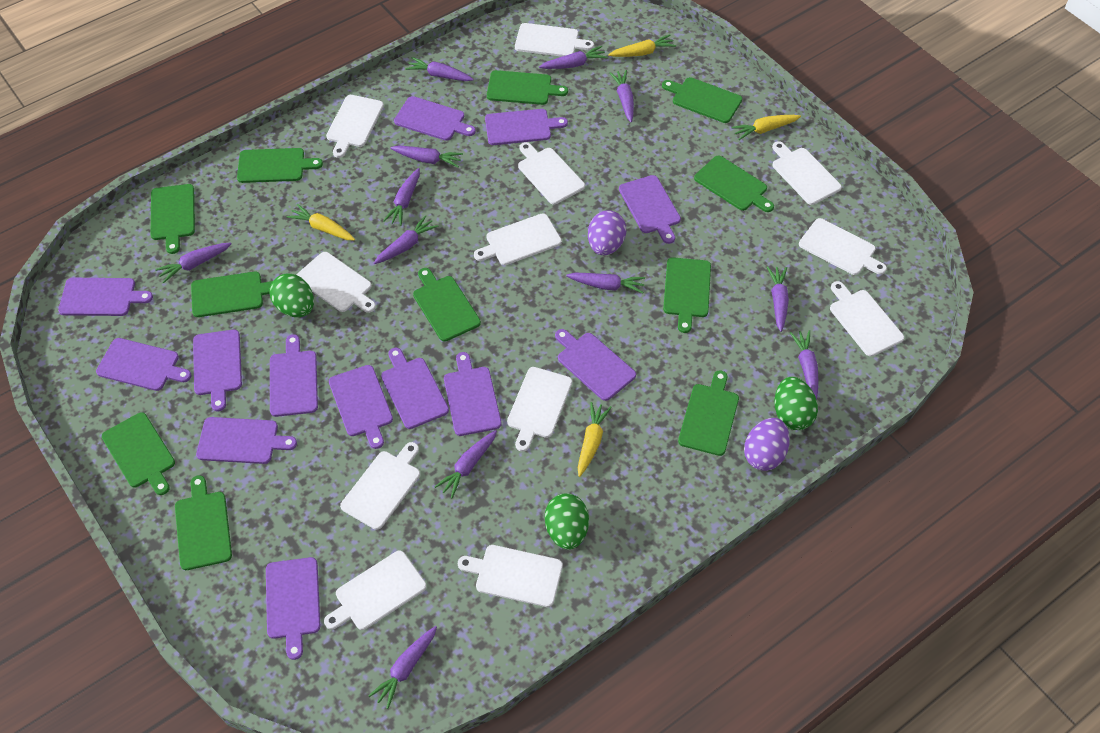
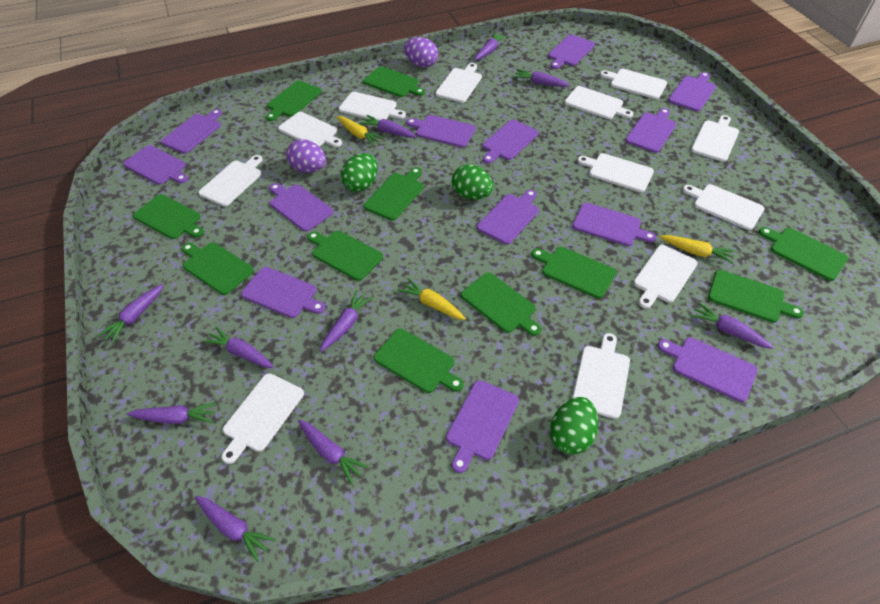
purple carrot: 12 -> 10
yellow carrot: 4 -> 3

